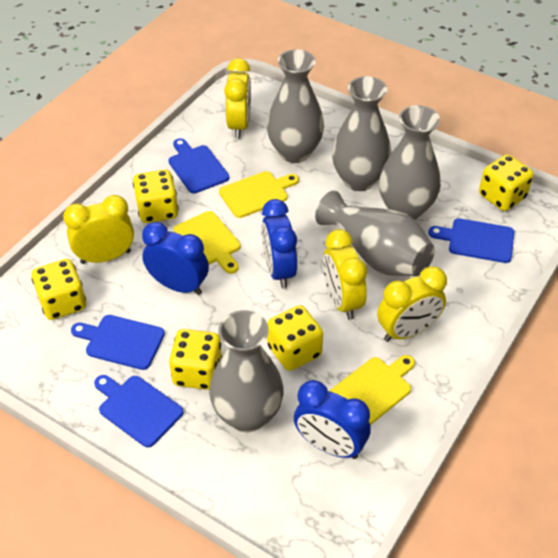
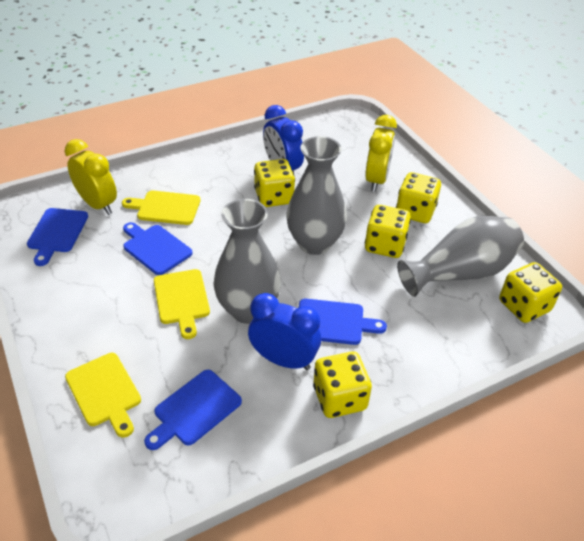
blue clock: 3 -> 2
grey vase: 5 -> 3
yellow clock: 4 -> 2

